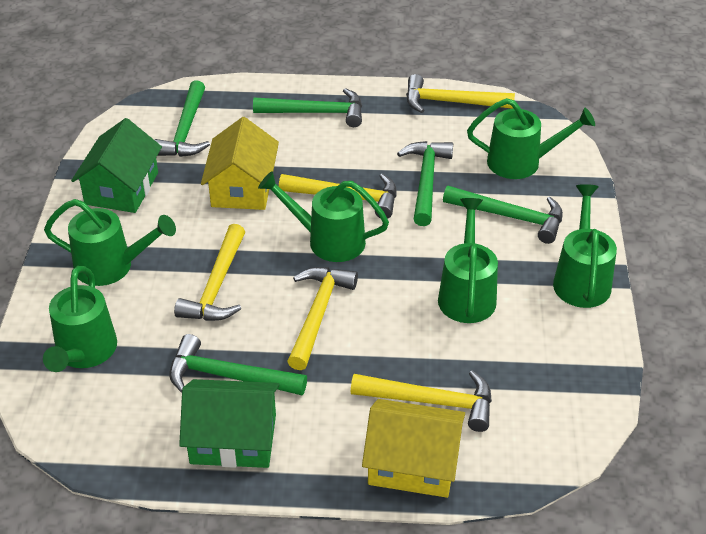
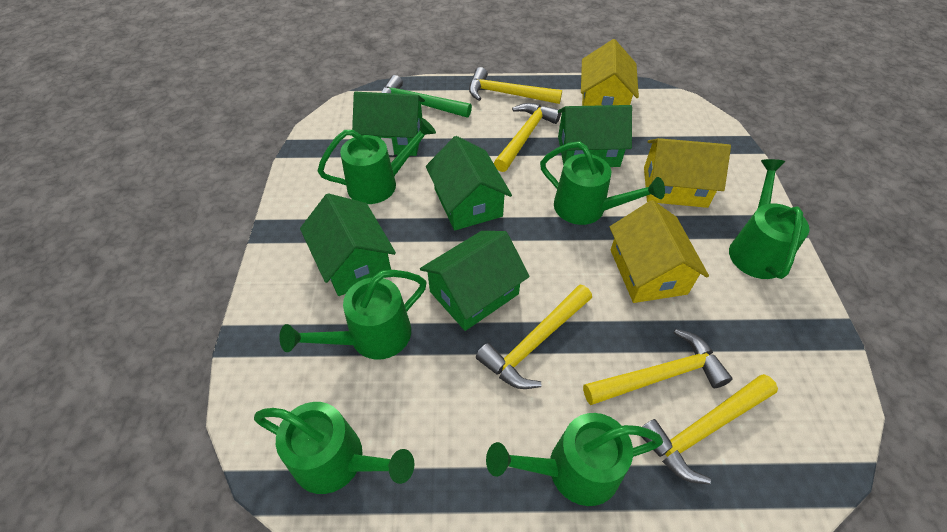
green hammer: 5 -> 1
green house: 2 -> 5
yellow house: 2 -> 3

